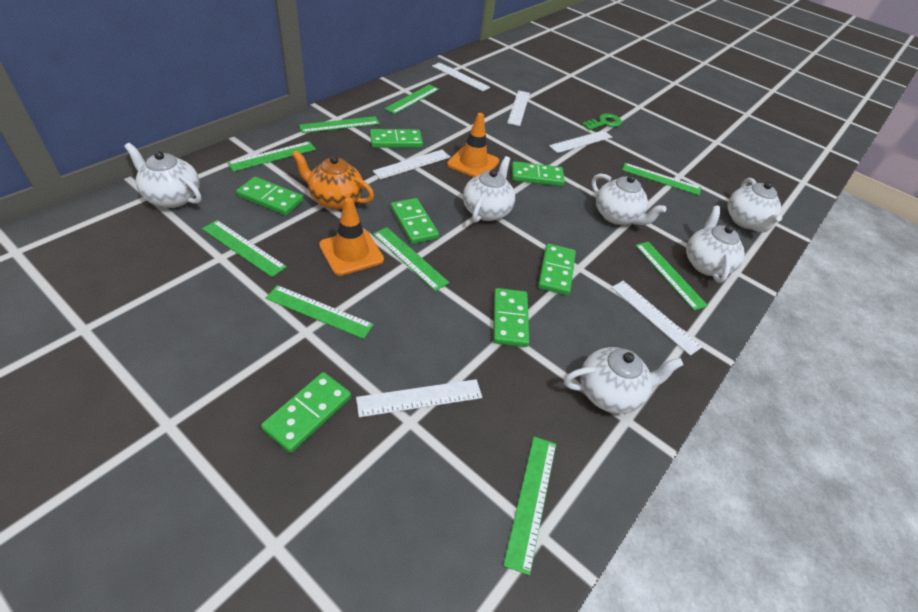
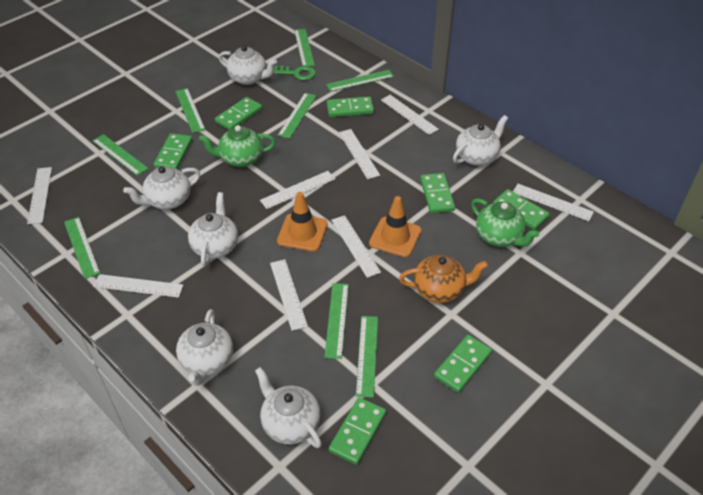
green ruler: 9 -> 8
green teapot: 0 -> 2
white ruler: 6 -> 8

